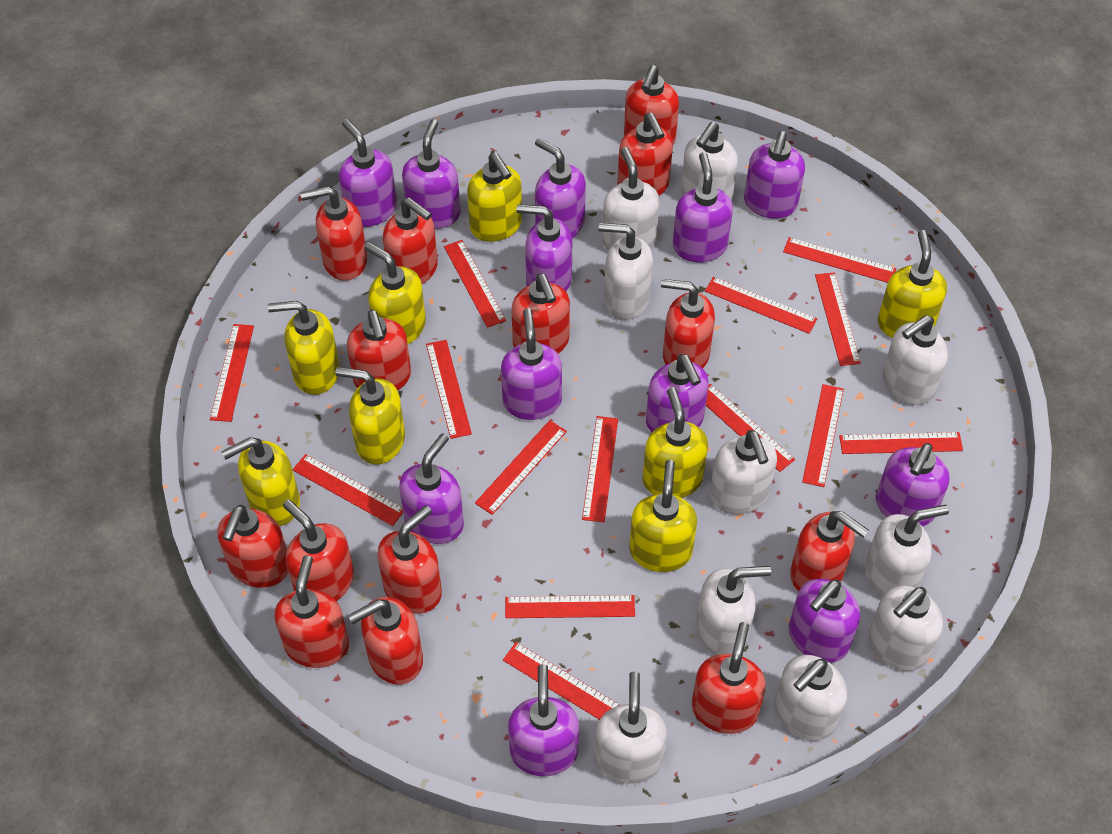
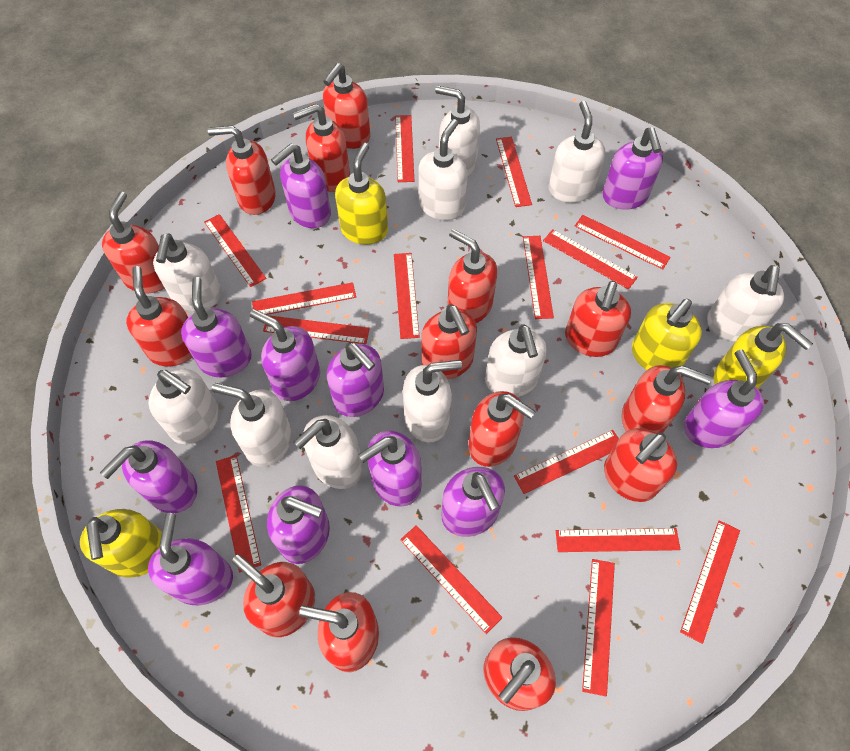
purple soap dispenser: 12 -> 11
red ruler: 14 -> 15
yellow soap dispenser: 8 -> 4

